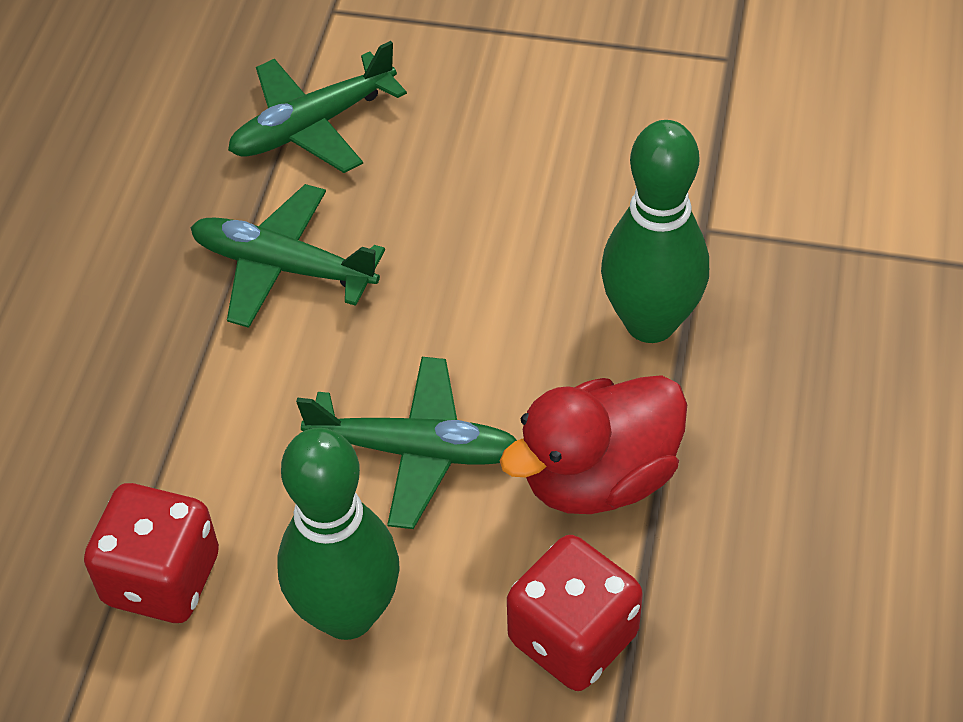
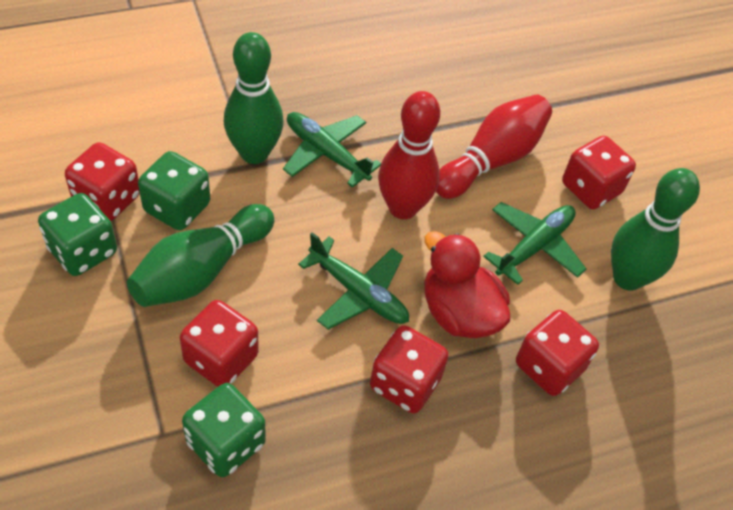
green bowling pin: 2 -> 3
green dice: 0 -> 3
red bowling pin: 0 -> 2
red dice: 2 -> 5

